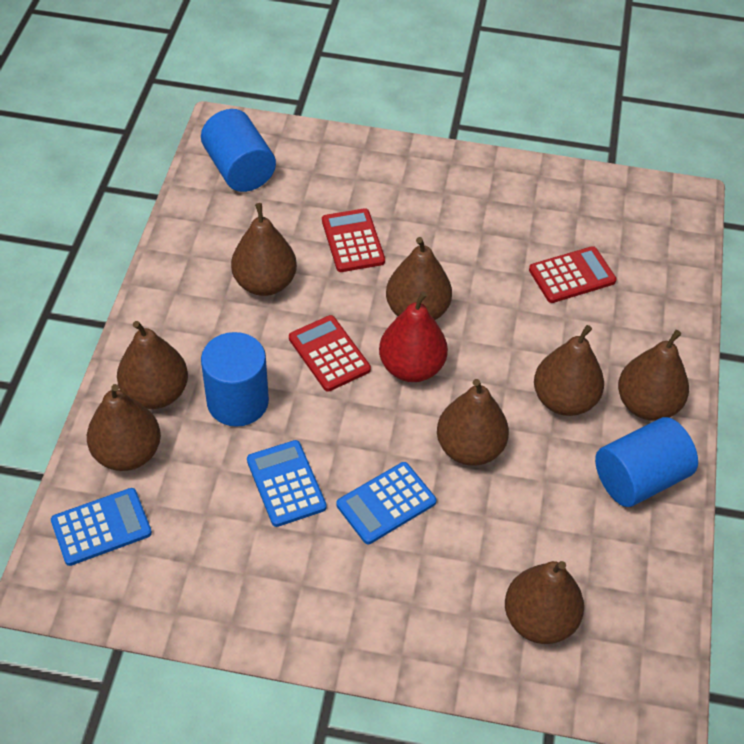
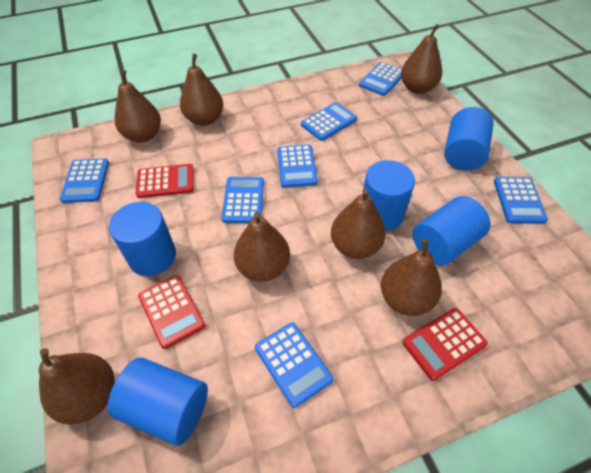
blue calculator: 3 -> 7
blue cylinder: 3 -> 5
brown pear: 8 -> 7
red pear: 1 -> 0

